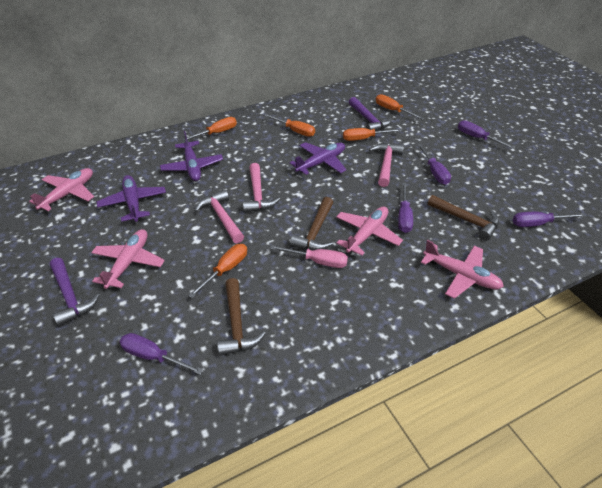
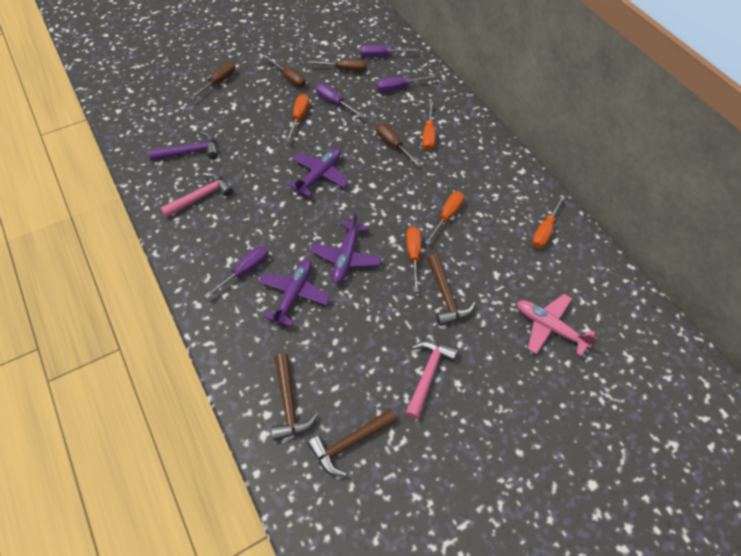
brown screwdriver: 0 -> 4
pink hammer: 3 -> 2
pink plane: 4 -> 1
pink screwdriver: 1 -> 0
purple hammer: 2 -> 1
purple screwdriver: 5 -> 4

